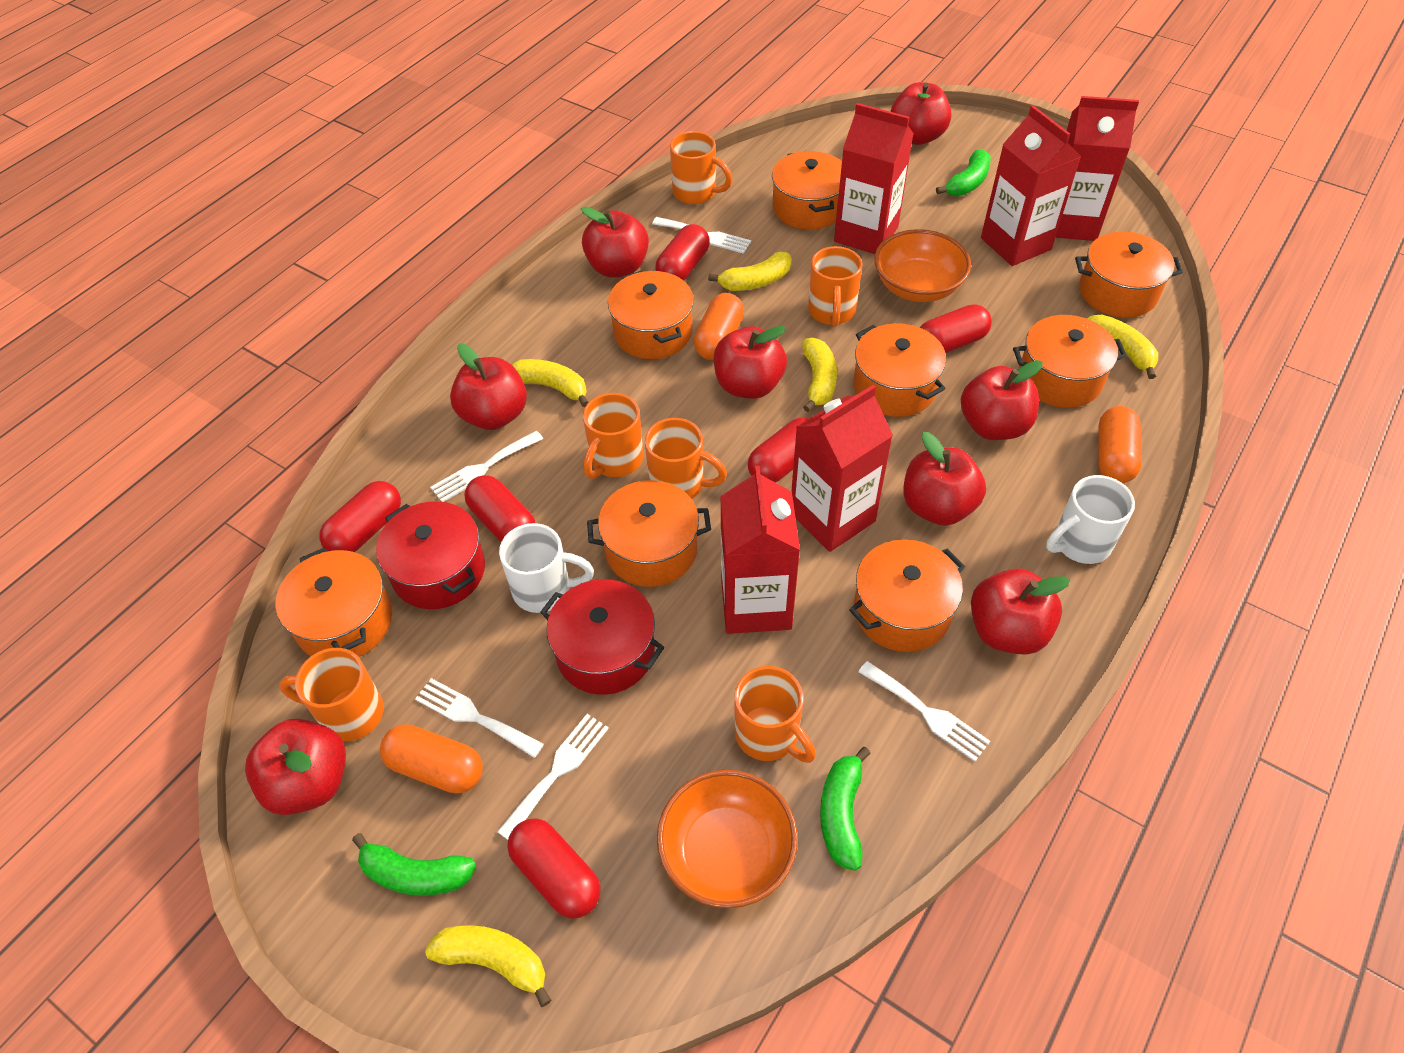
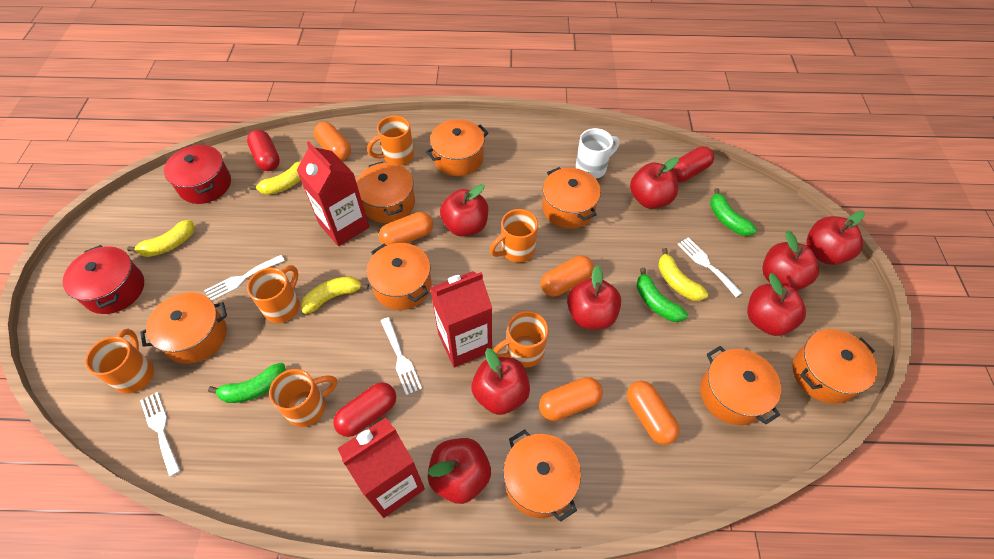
orange bowl: 2 -> 0
orange capsule: 3 -> 5
red capsule: 6 -> 3
red carton: 5 -> 3
white fork: 5 -> 4
white mug: 2 -> 1
yellow banana: 5 -> 4

